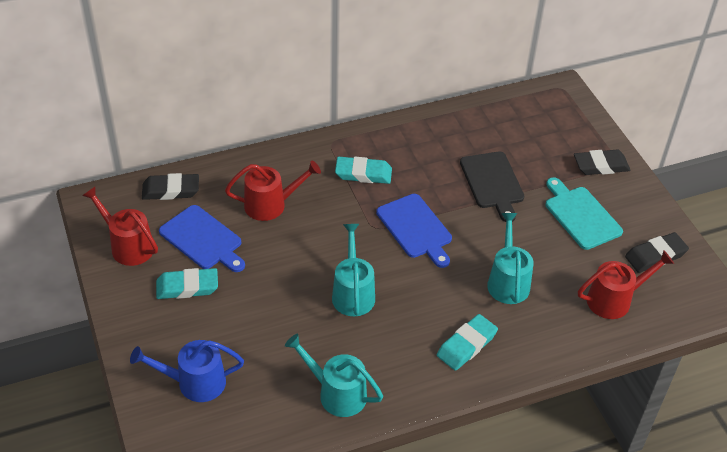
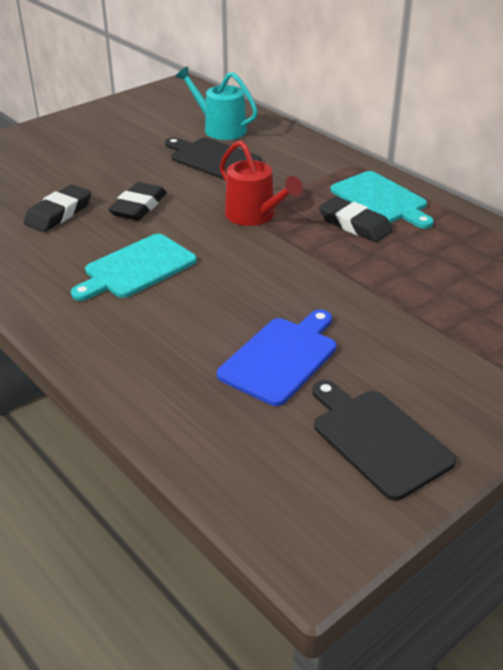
black cutting board: 1 -> 2
blue cutting board: 2 -> 1
blue watering can: 1 -> 0
red watering can: 3 -> 1
turquoise cutting board: 1 -> 2
turquoise eraser: 3 -> 0
turquoise watering can: 3 -> 1

